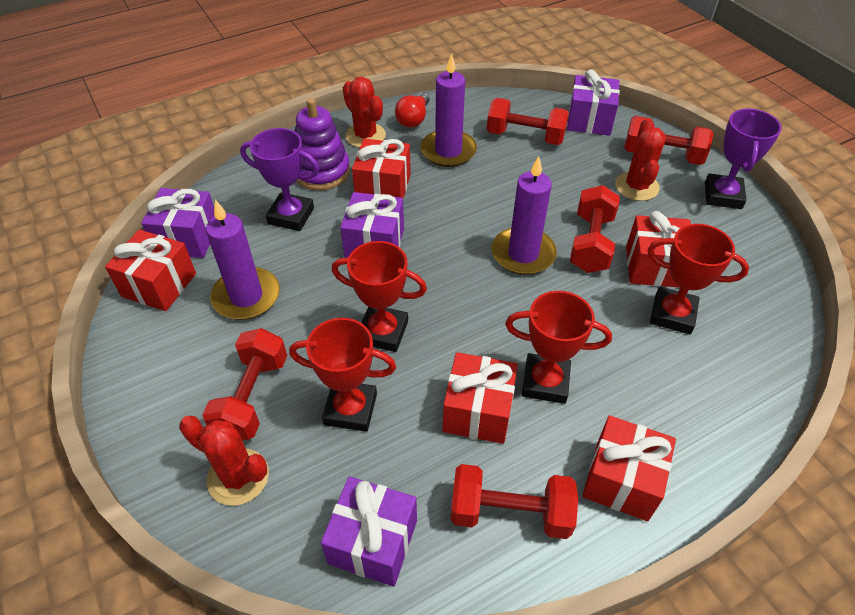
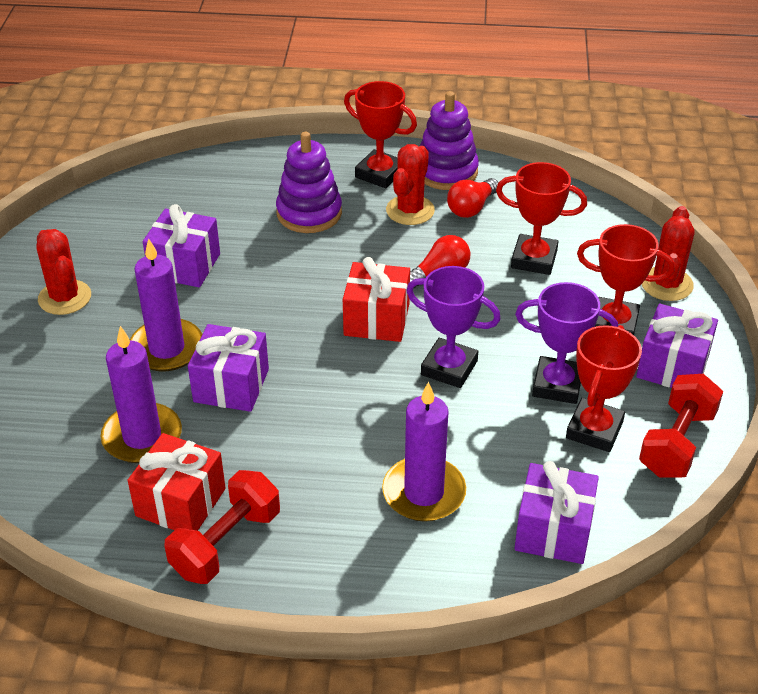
purple stacking toy: 1 -> 2
red dumbbell: 5 -> 2
red gift: 5 -> 2
red light bulb: 1 -> 2

